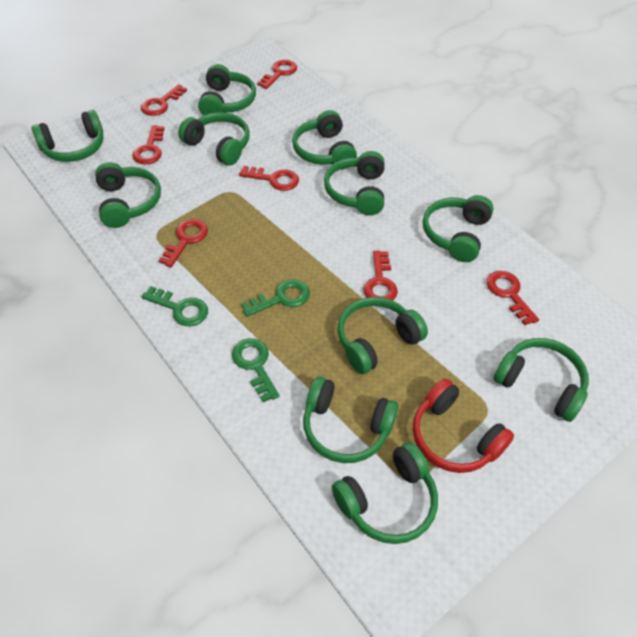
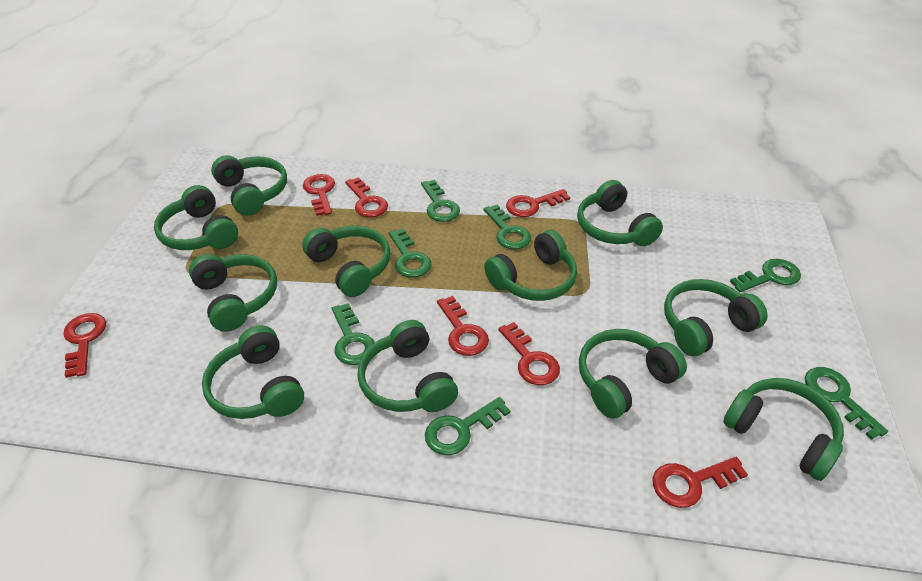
green key: 3 -> 7
red headphones: 1 -> 0

